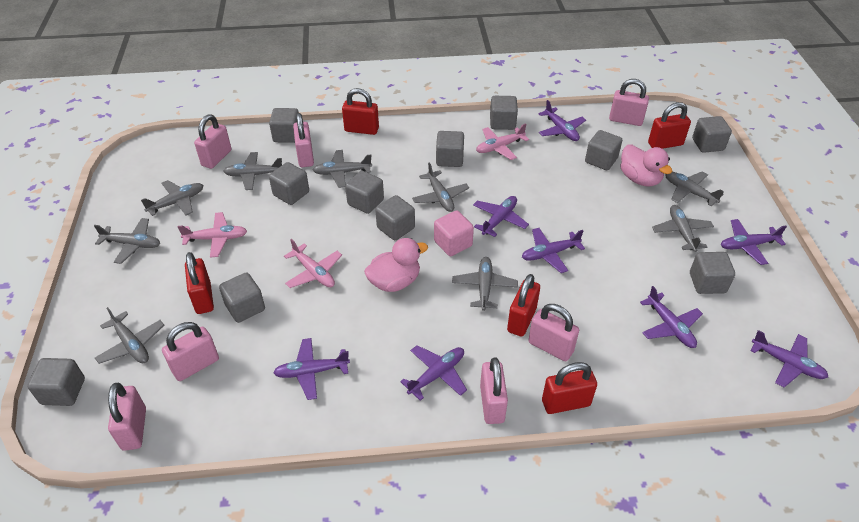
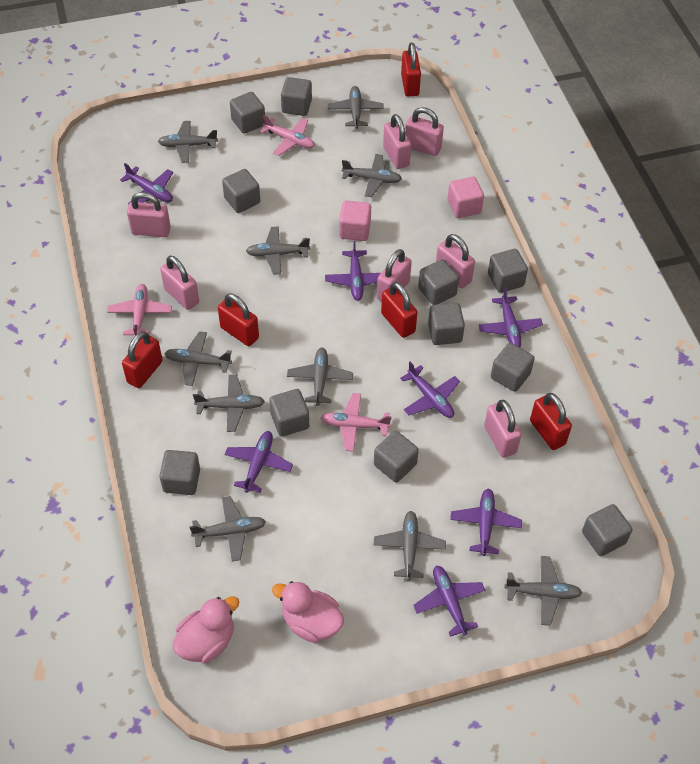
grey plane: 9 -> 10
pink cube: 1 -> 2
purple plane: 8 -> 7

